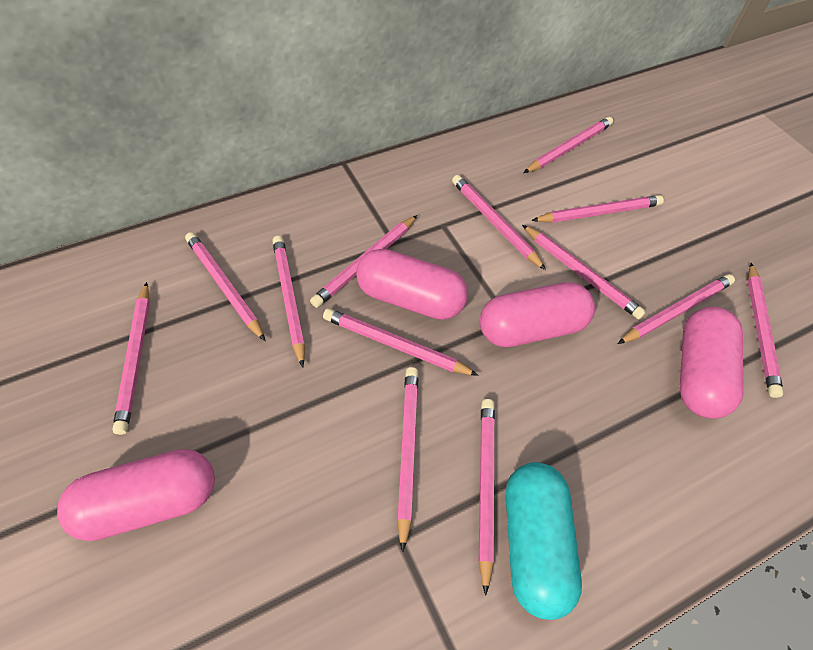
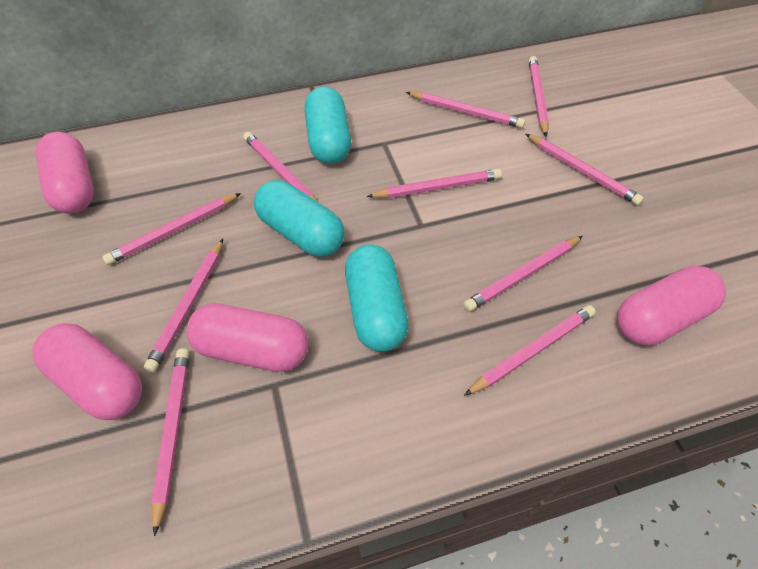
pink pencil: 13 -> 10
turquoise capsule: 1 -> 3

